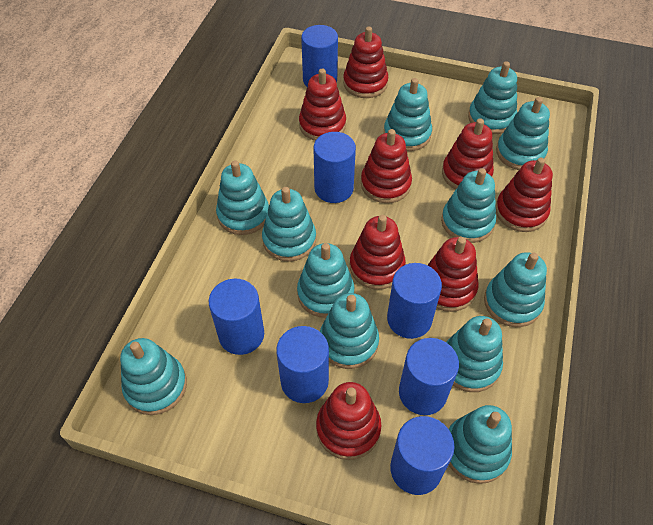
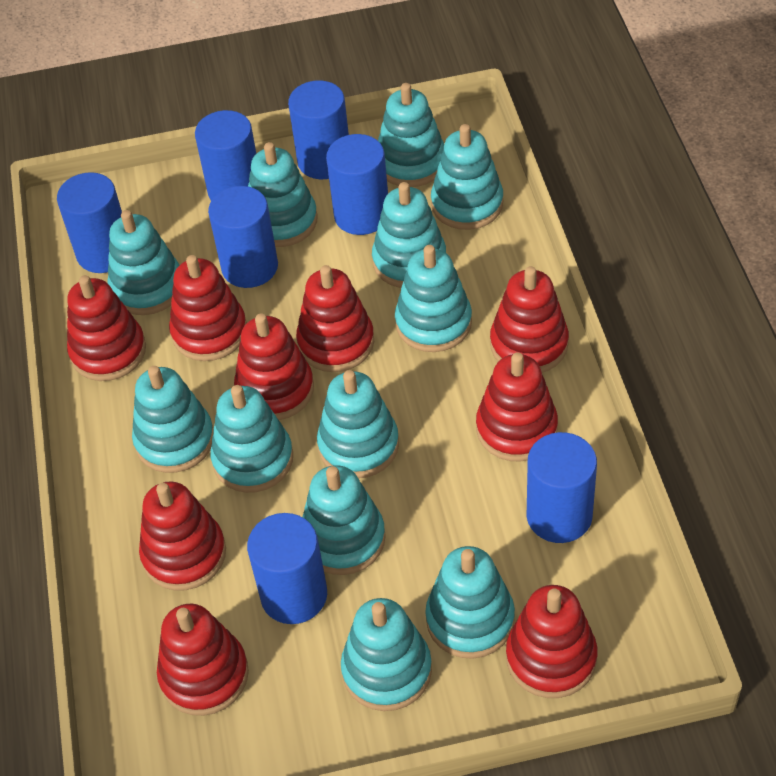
red stacking toy: 8 -> 9

